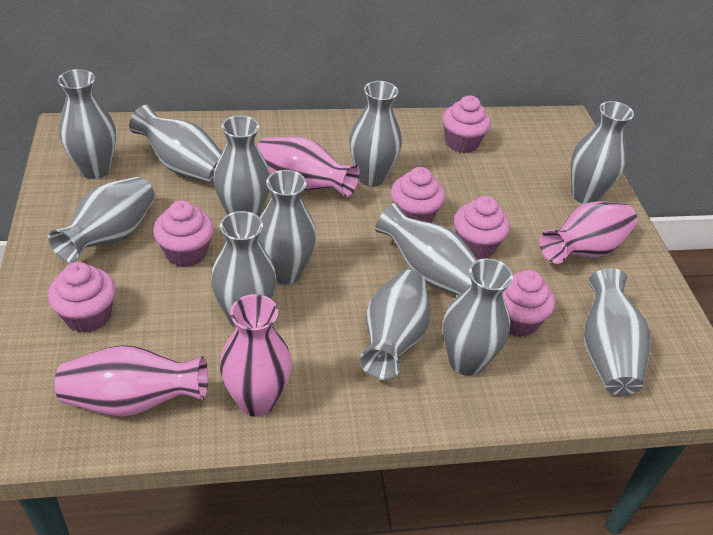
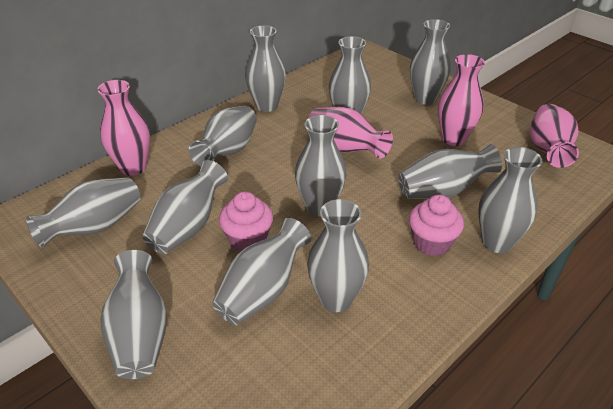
pink cupcake: 6 -> 2

